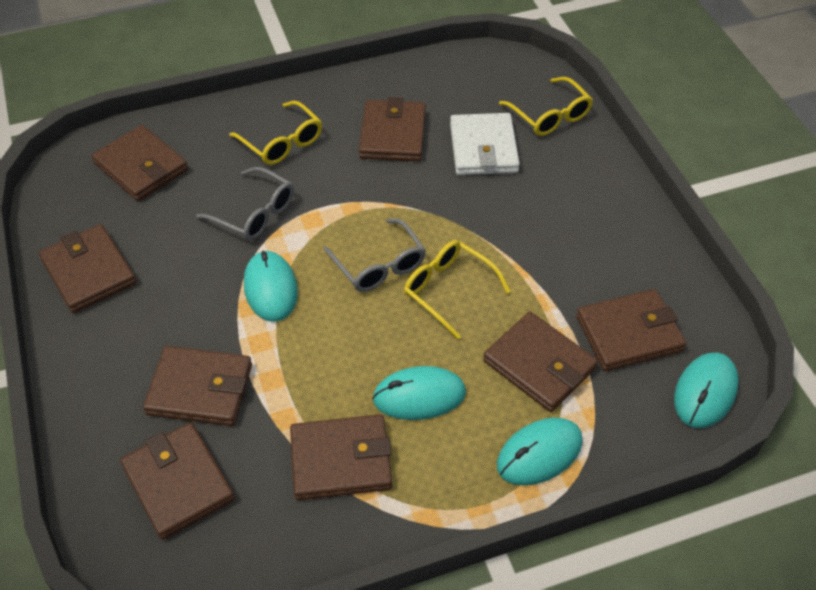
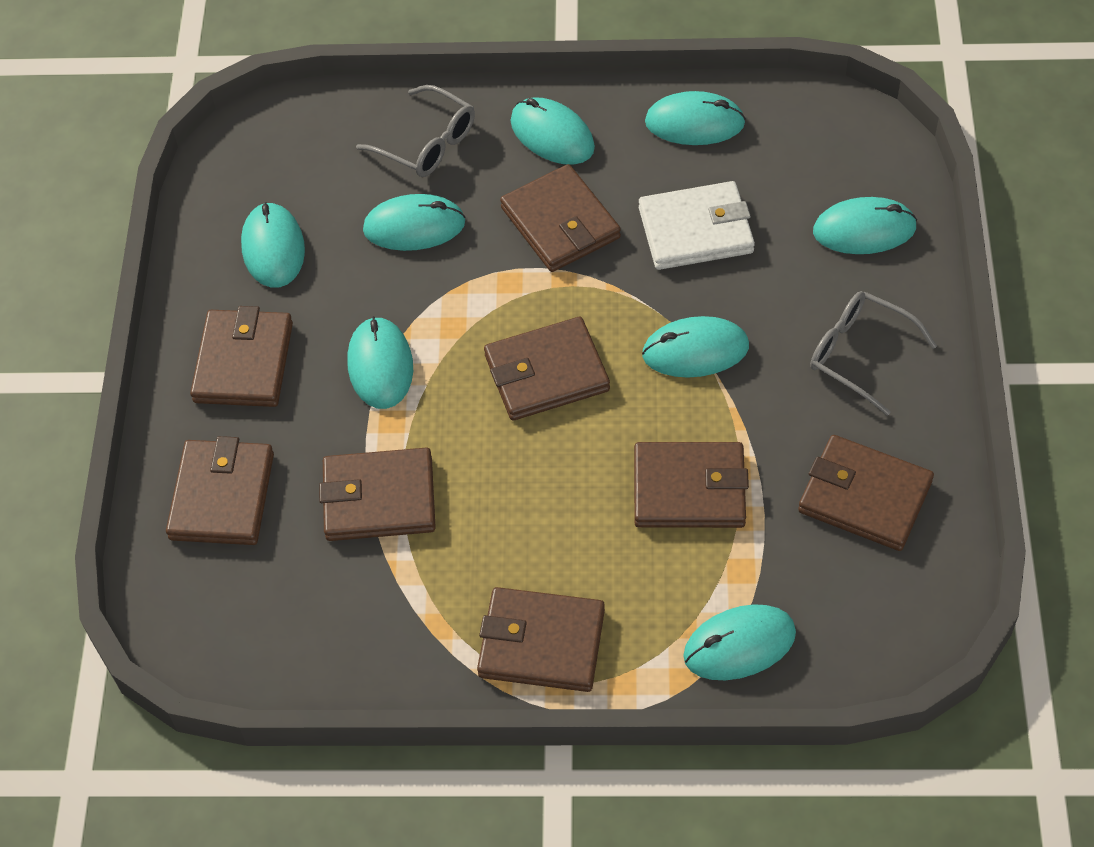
turquoise mouse: 4 -> 8
yellow glasses: 3 -> 0

